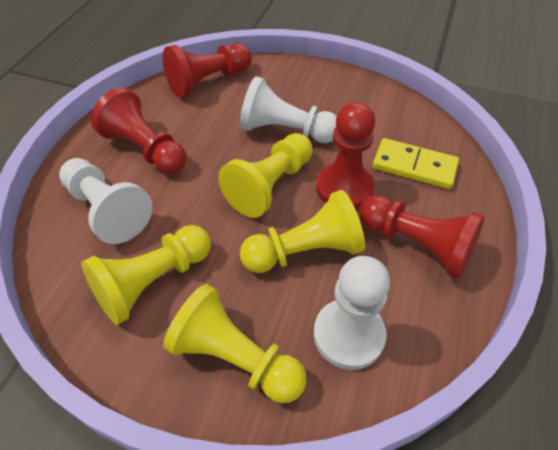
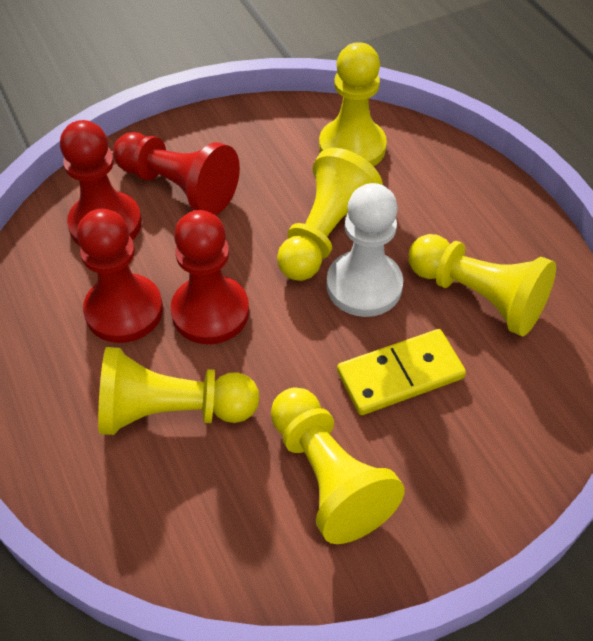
white pawn: 3 -> 1
yellow pawn: 4 -> 5

